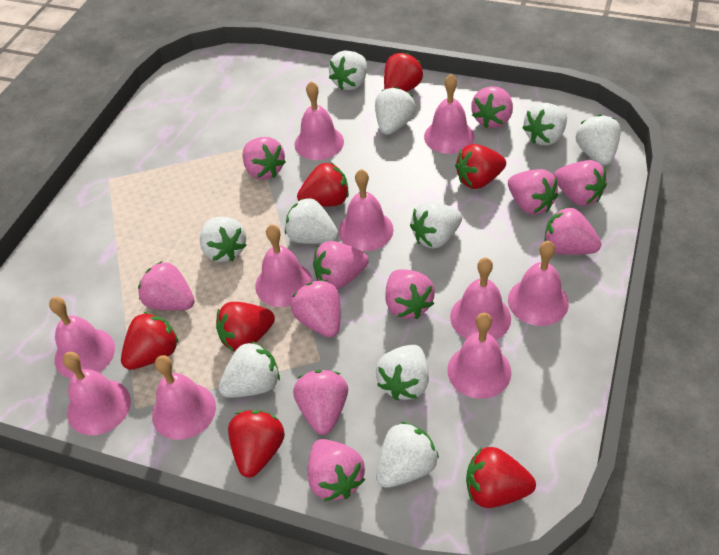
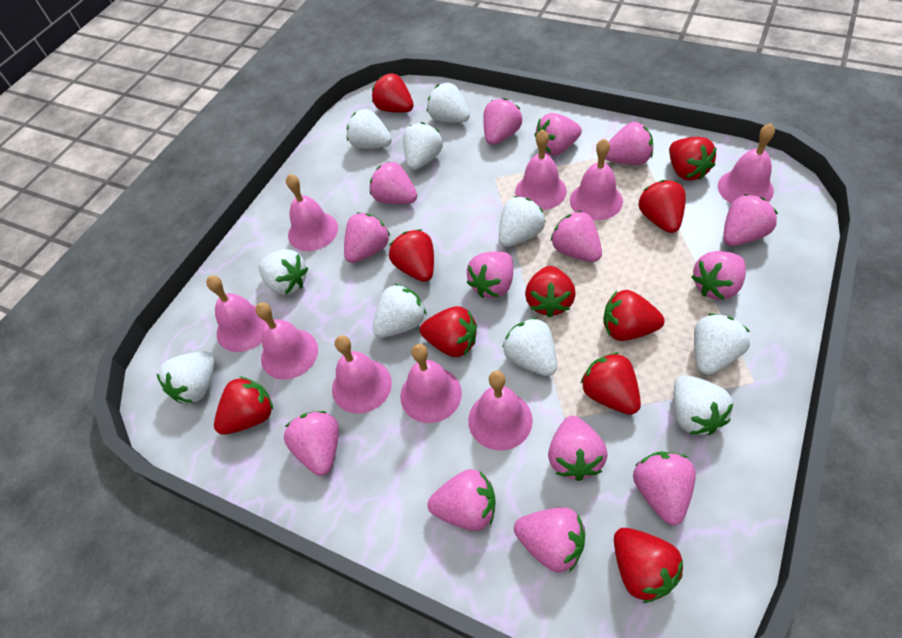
pink bell: 10 -> 9
pink strawberry: 11 -> 14
red strawberry: 7 -> 10

